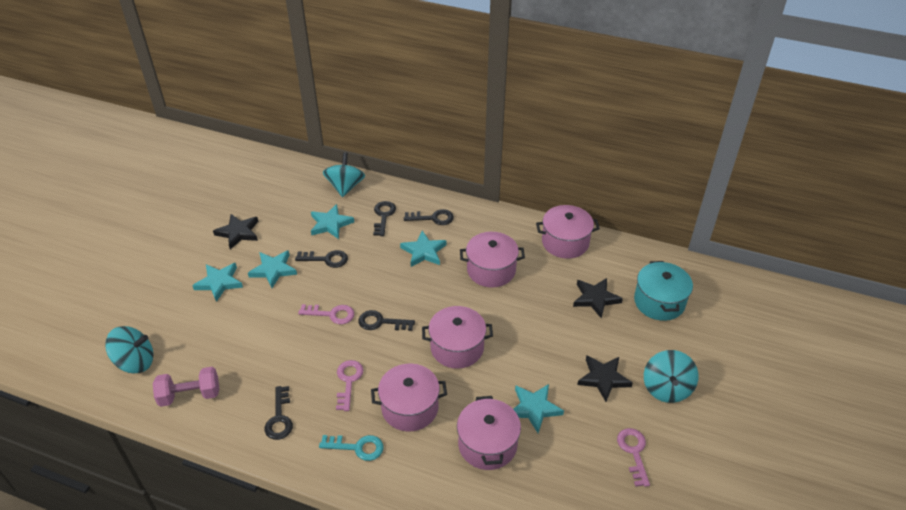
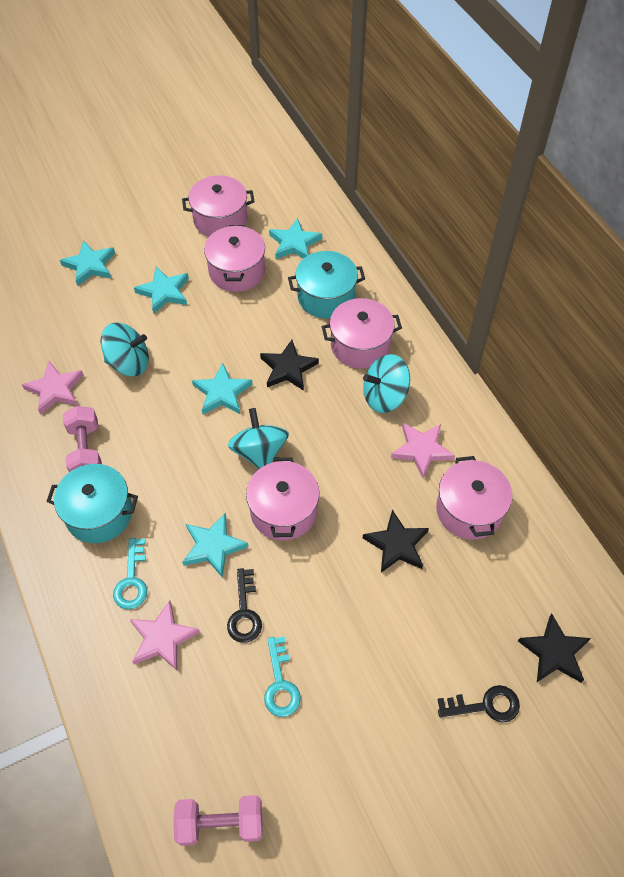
black key: 5 -> 2
pink dumbbell: 1 -> 2
pink key: 3 -> 0
pink star: 0 -> 3
turquoise key: 1 -> 2
turquoise pot: 1 -> 2

